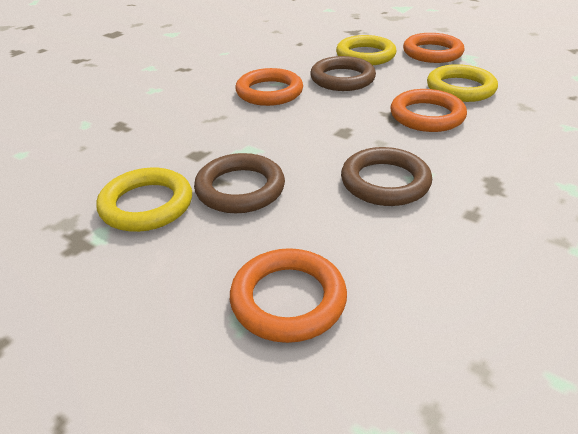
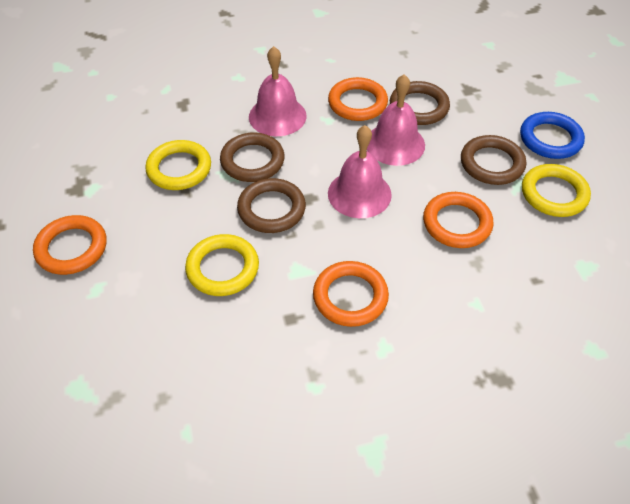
blue ring: 0 -> 1
brown ring: 3 -> 4
pink bell: 0 -> 3

